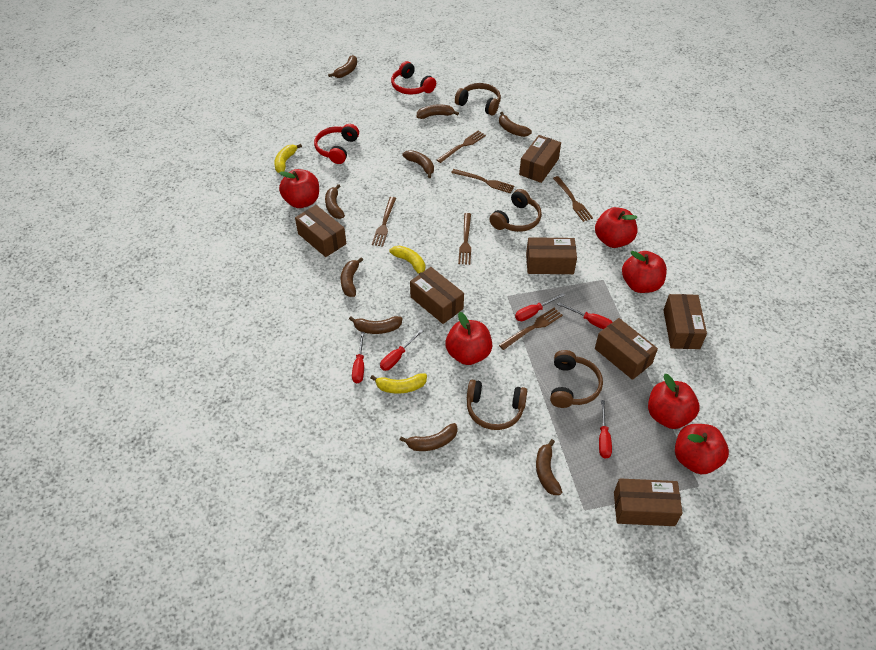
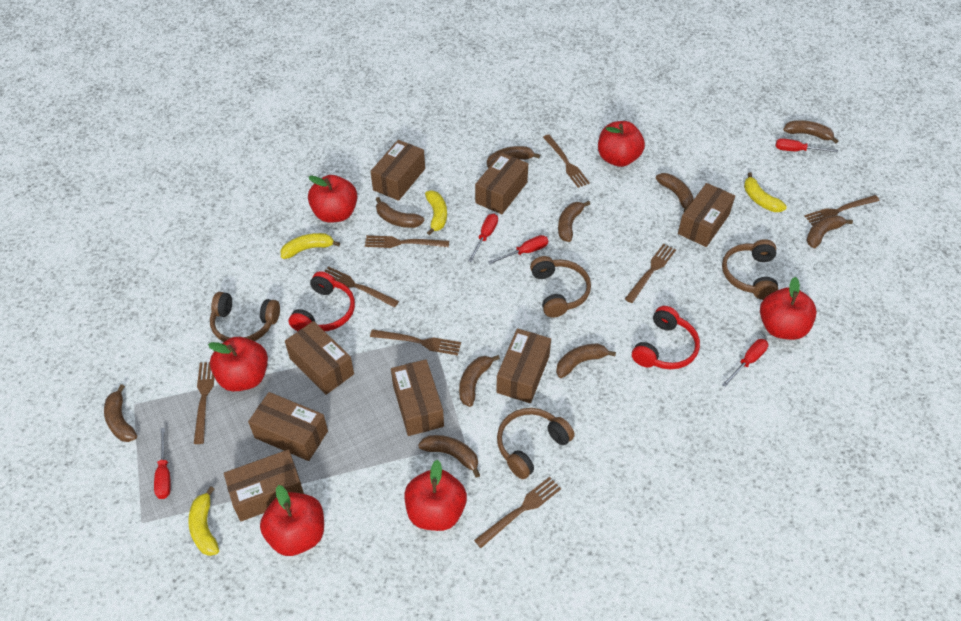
brown banana: 9 -> 10
brown box: 7 -> 8
brown fork: 6 -> 8
yellow banana: 3 -> 4

